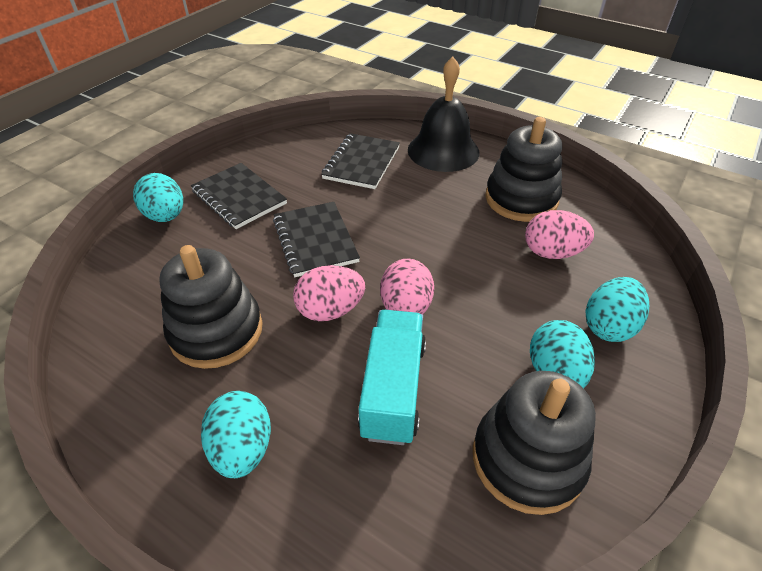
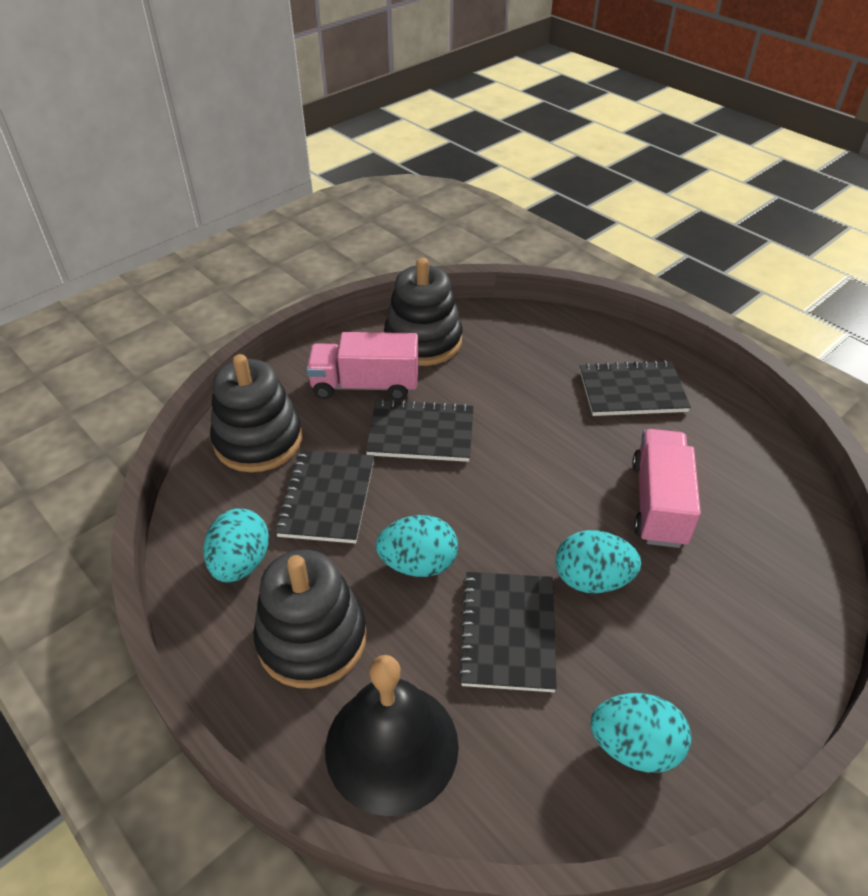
black notebook: 3 -> 4
pink egg: 3 -> 0
pink truck: 0 -> 2
turquoise truck: 1 -> 0

